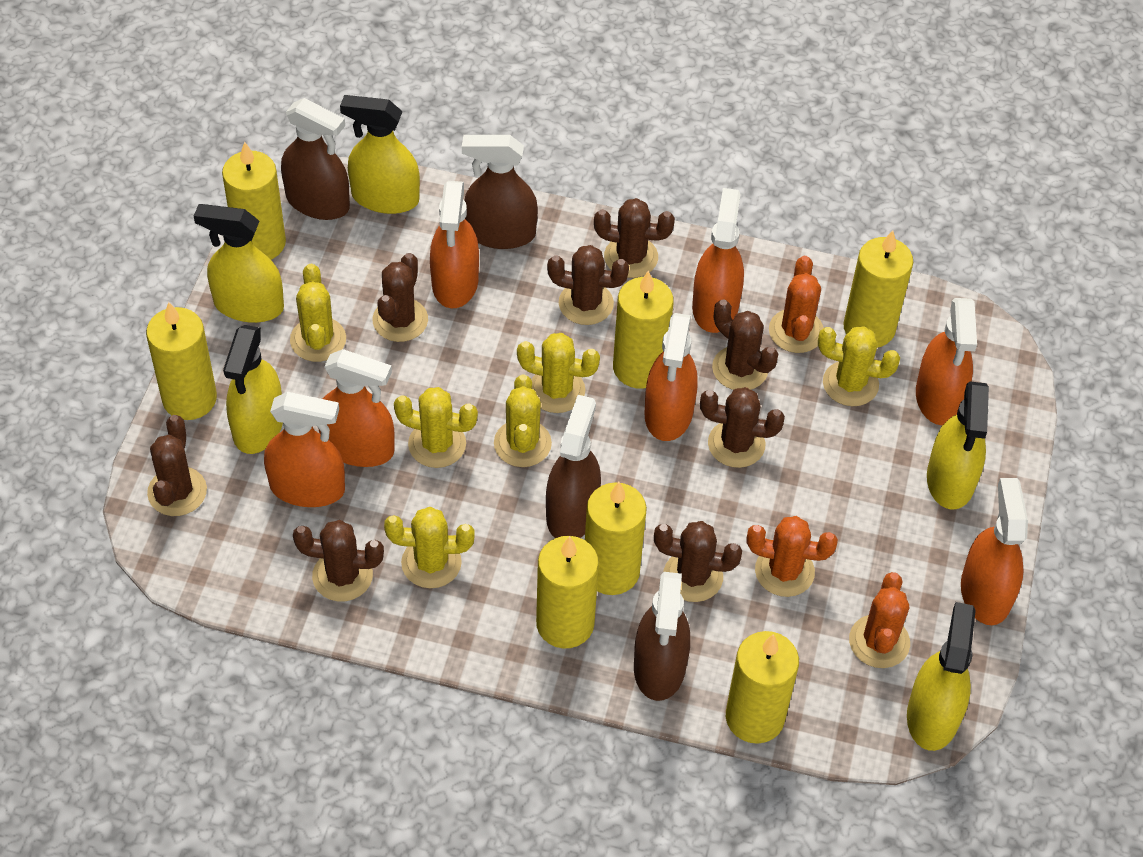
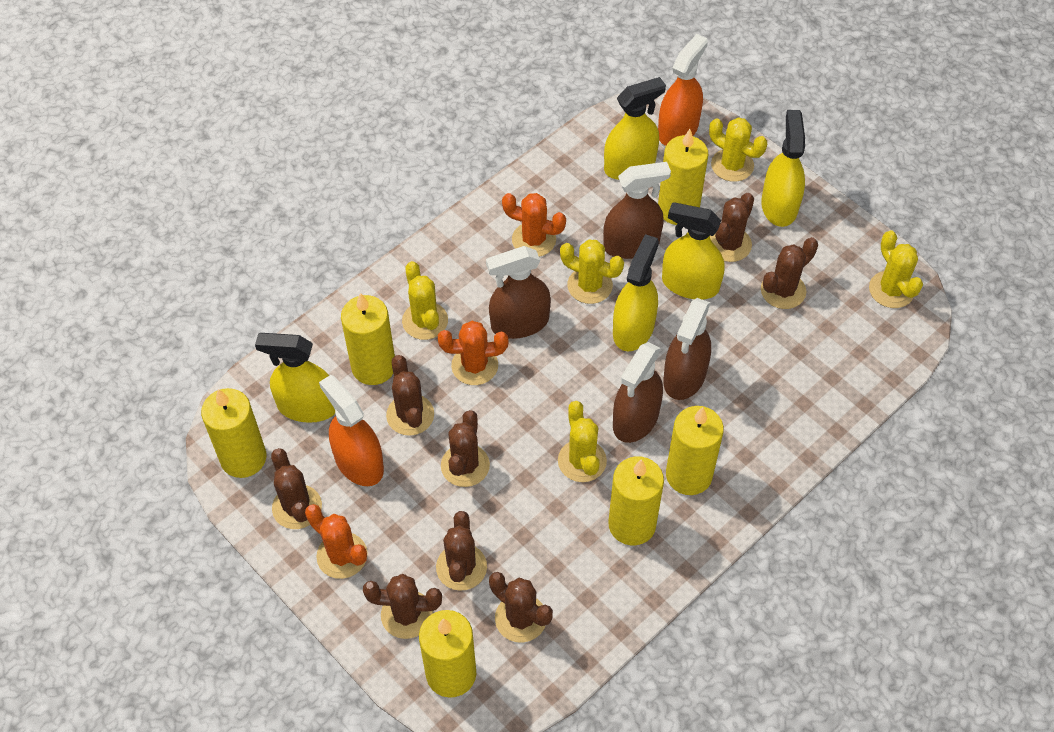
orange spray bottle: 7 -> 2
yellow cactus: 6 -> 5
yellow candle: 7 -> 6

